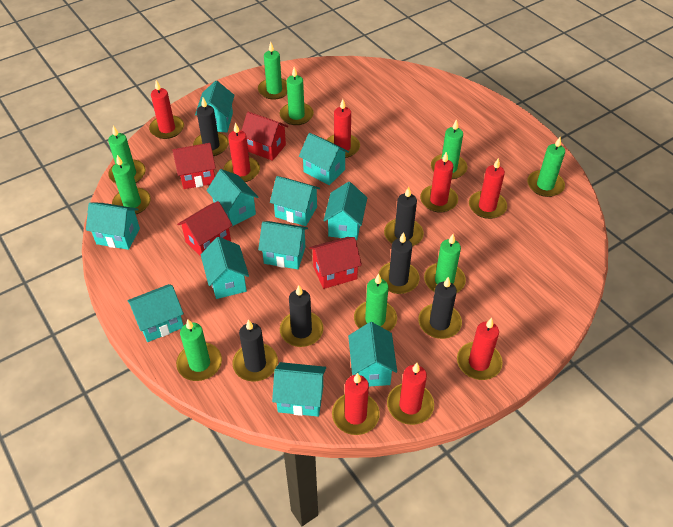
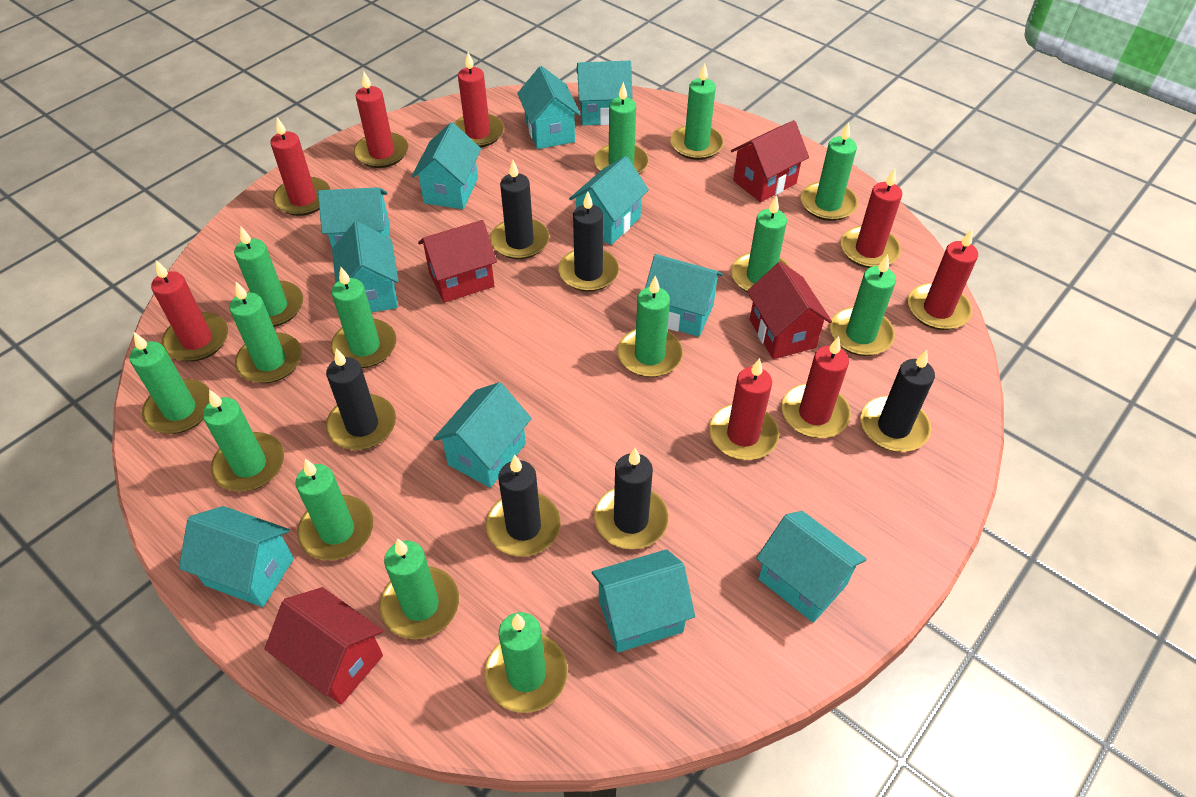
green candle: 9 -> 14

